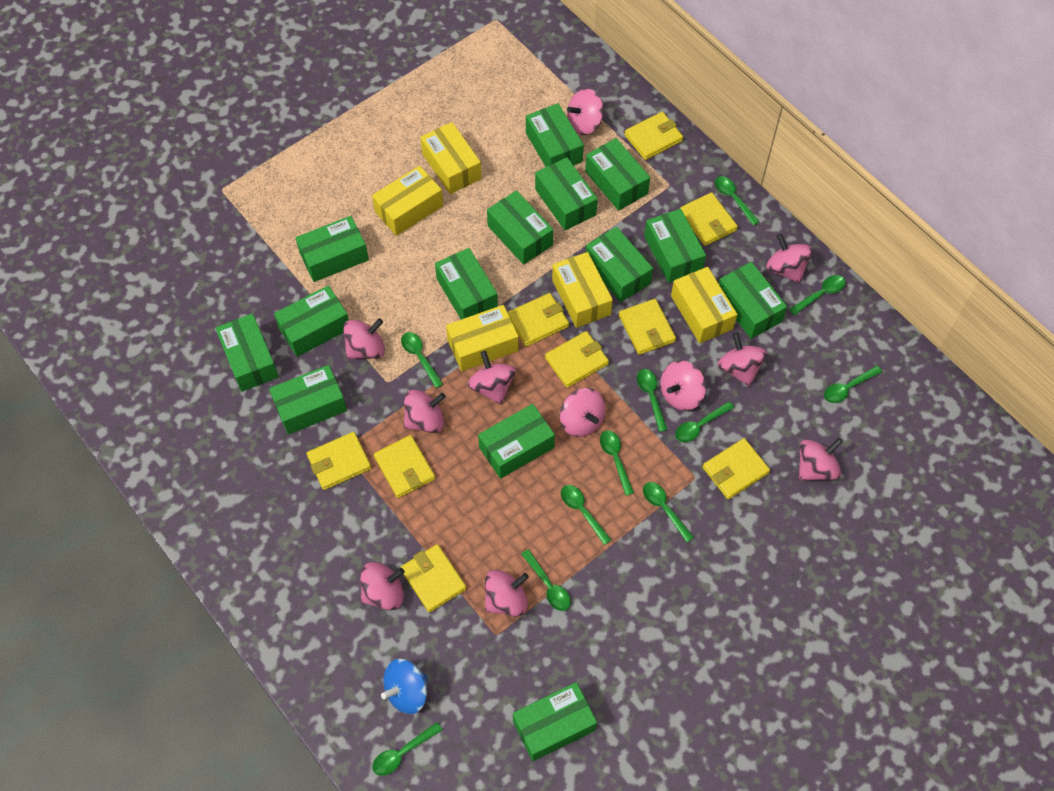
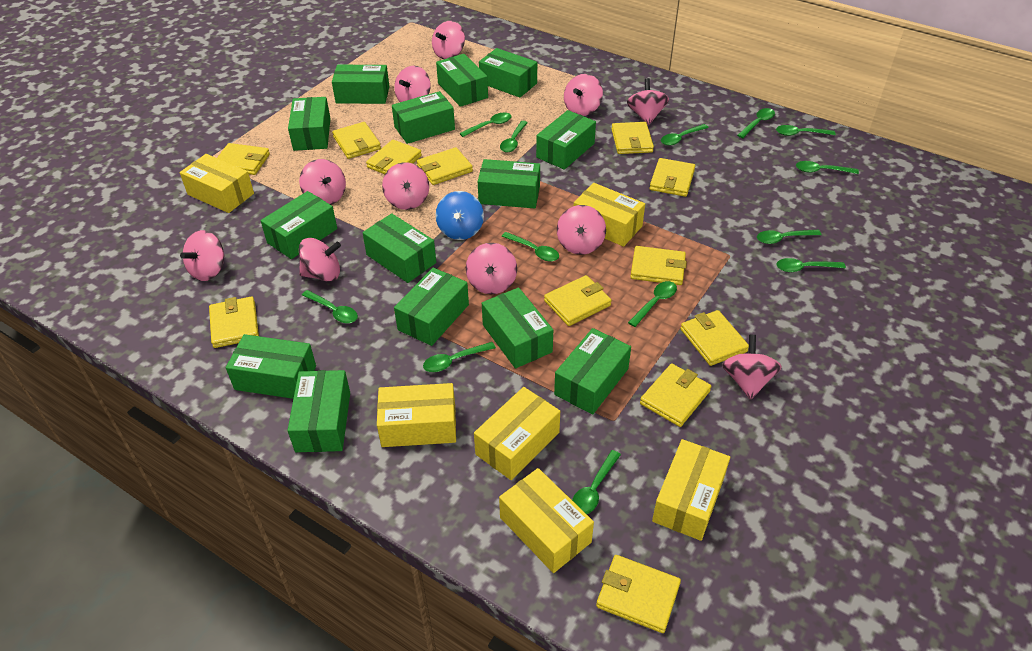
green spoon: 11 -> 13
yellow box: 5 -> 6
yellow wallet: 9 -> 12

